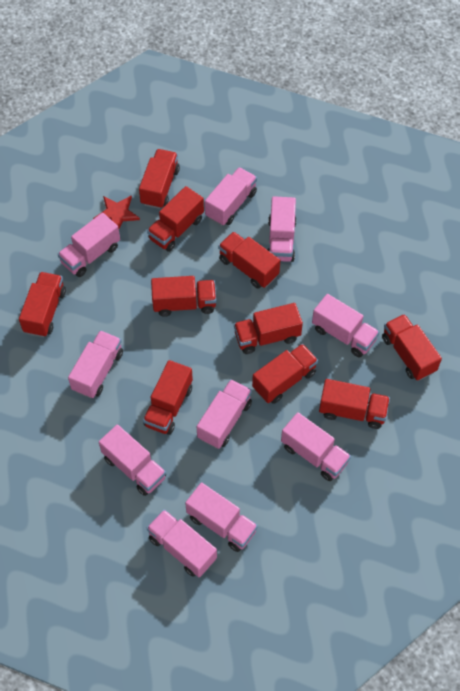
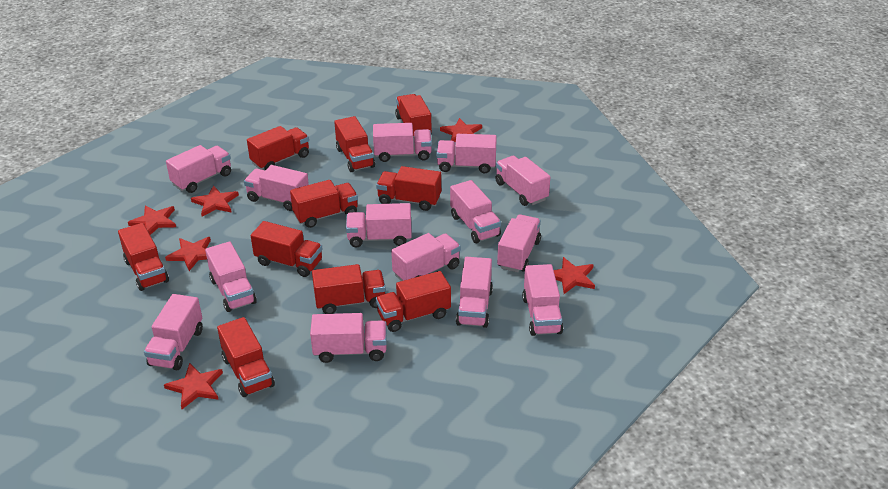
pink truck: 10 -> 14
red star: 1 -> 6

